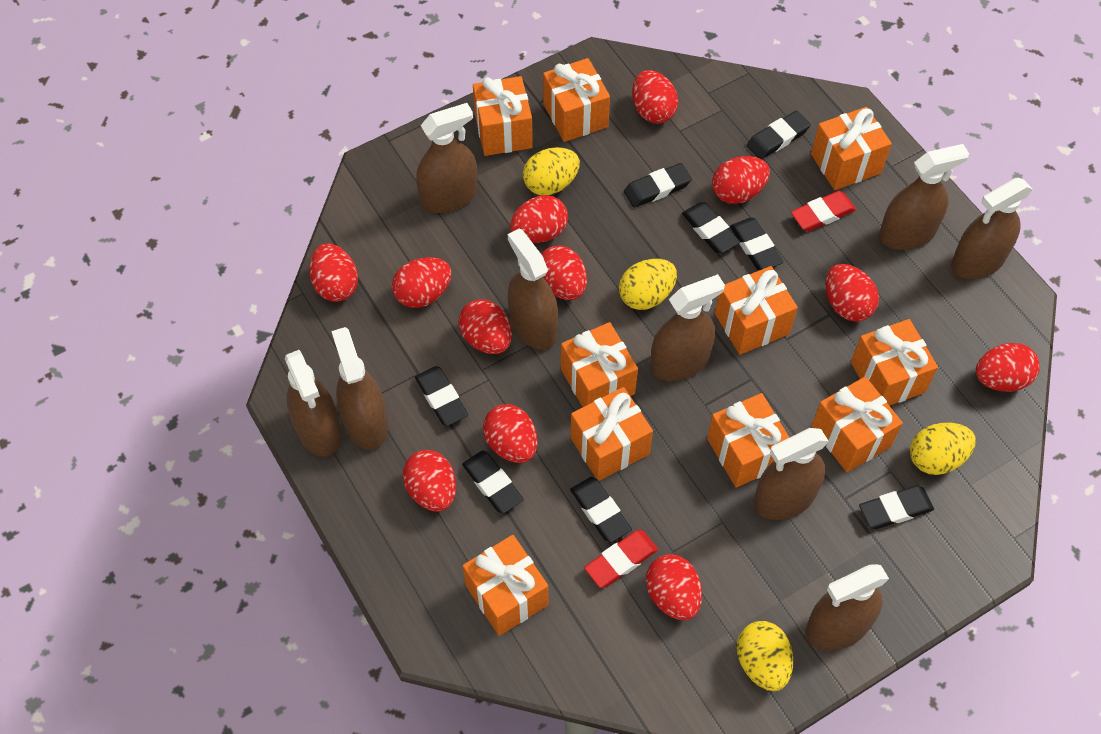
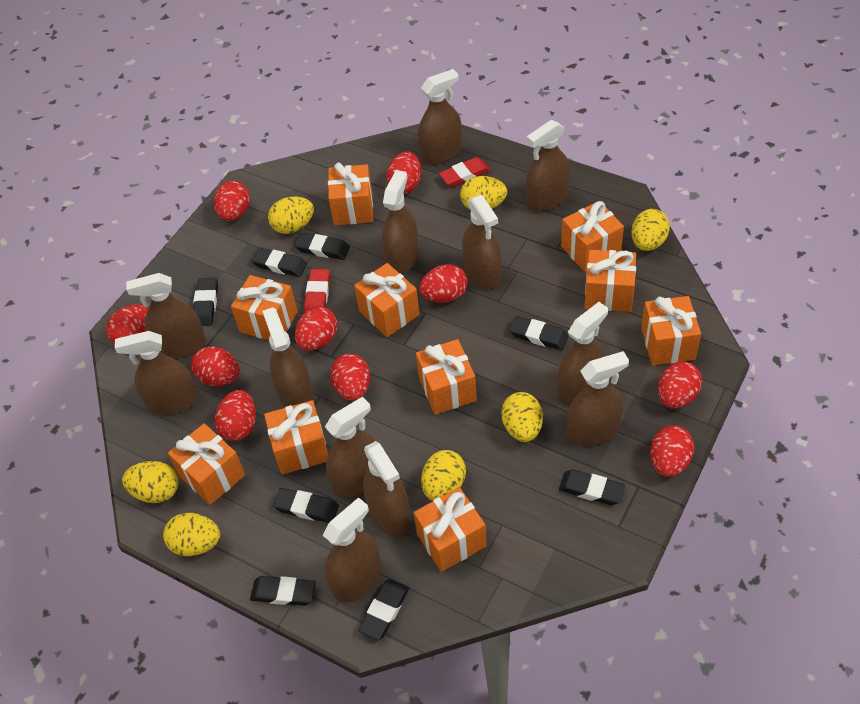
brown spray bottle: 9 -> 12
red egg: 12 -> 10
yellow egg: 4 -> 7

